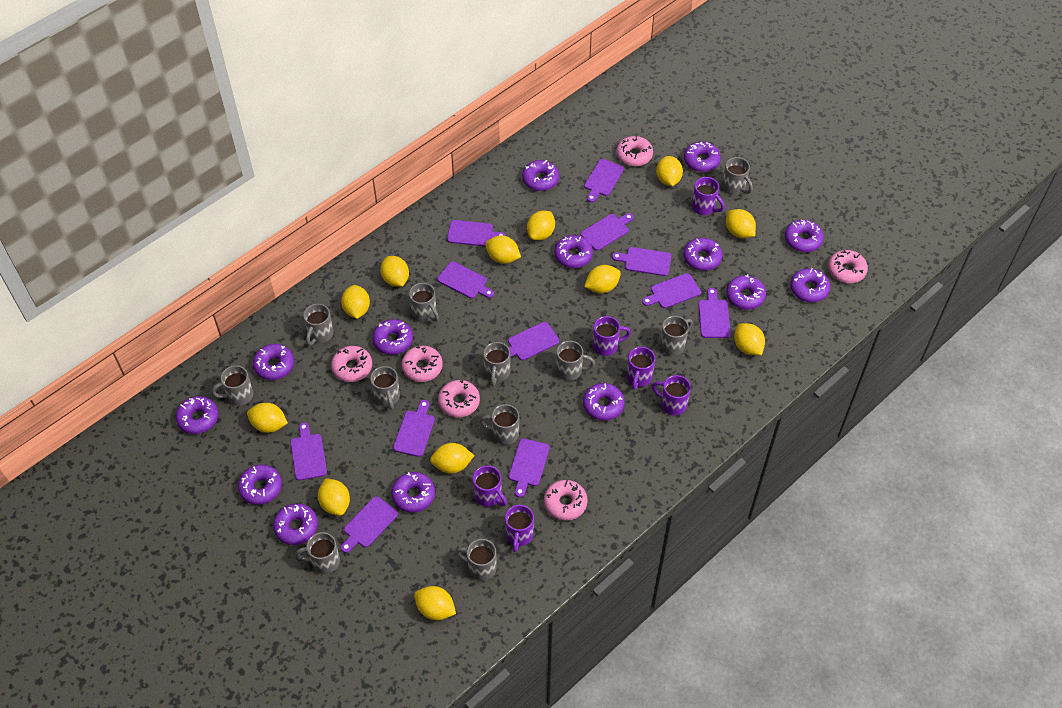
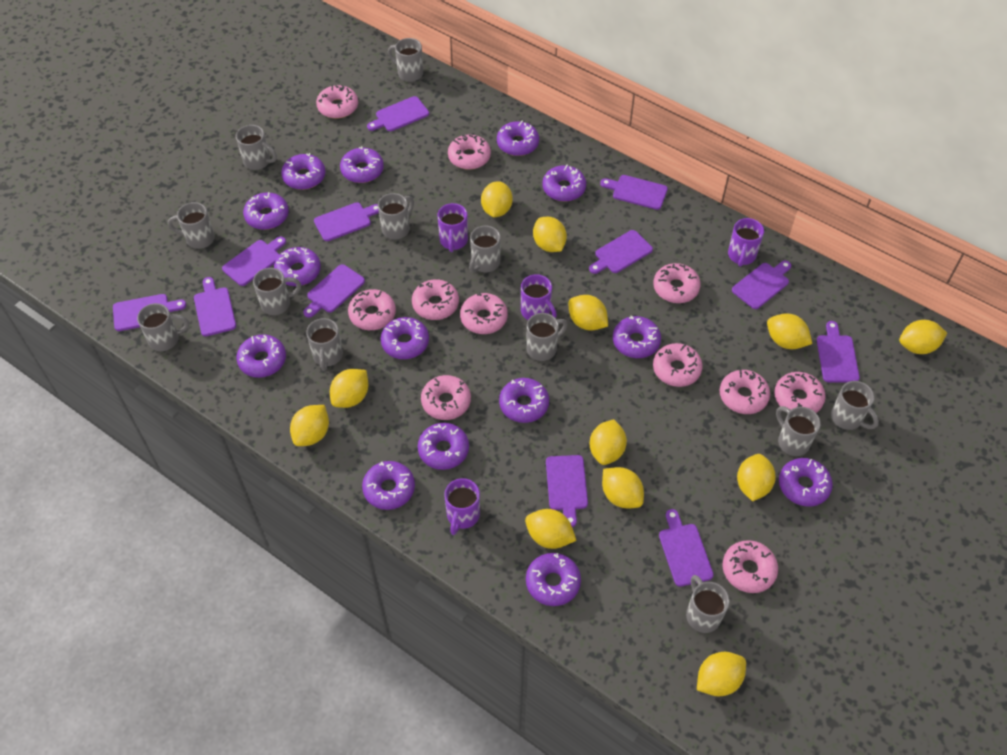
grey mug: 11 -> 12
pink donut: 6 -> 11
purple mug: 6 -> 4

